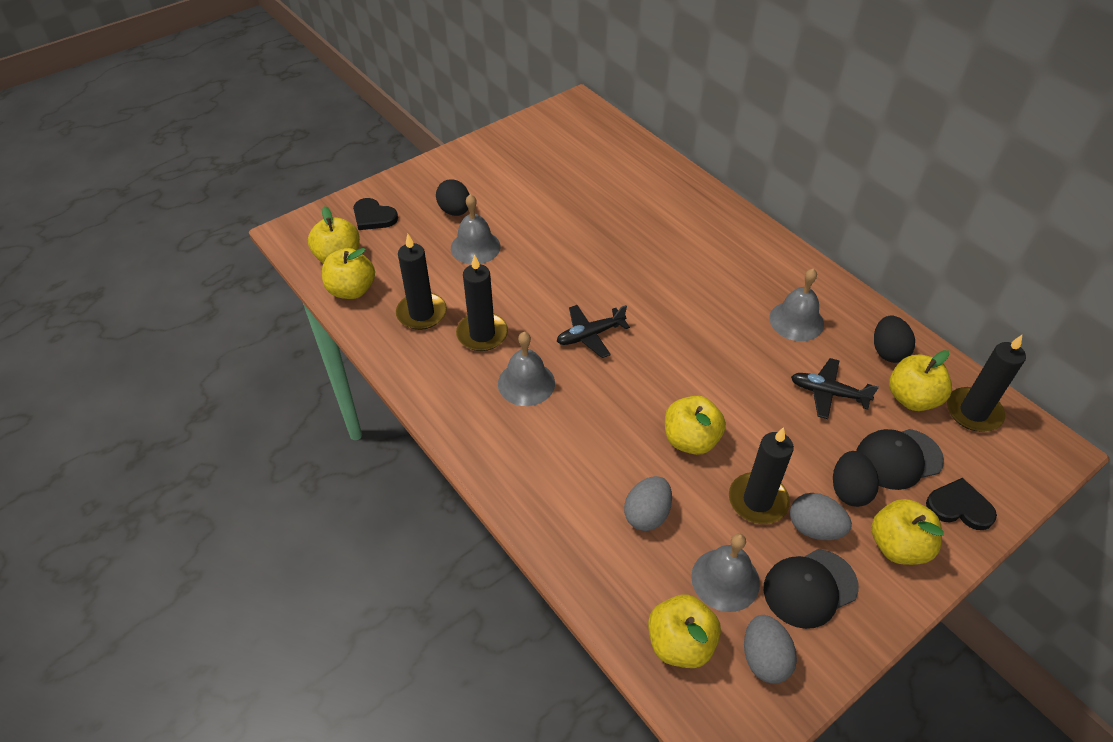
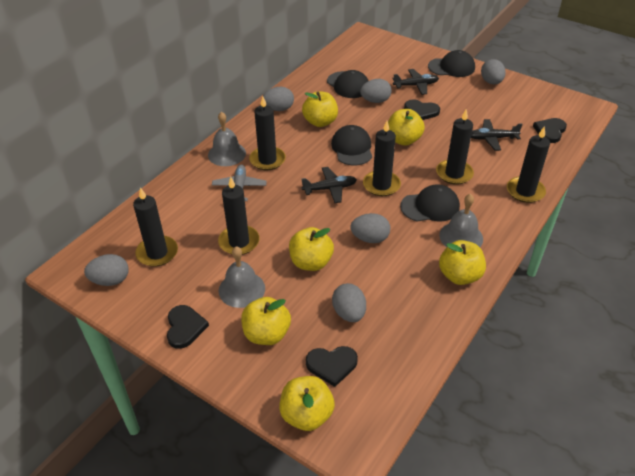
black candle: 4 -> 6
black cap: 2 -> 4
black egg: 3 -> 0
black heart: 2 -> 4
black plane: 2 -> 3
grey bell: 4 -> 3
grey egg: 3 -> 6
grey plane: 0 -> 1

